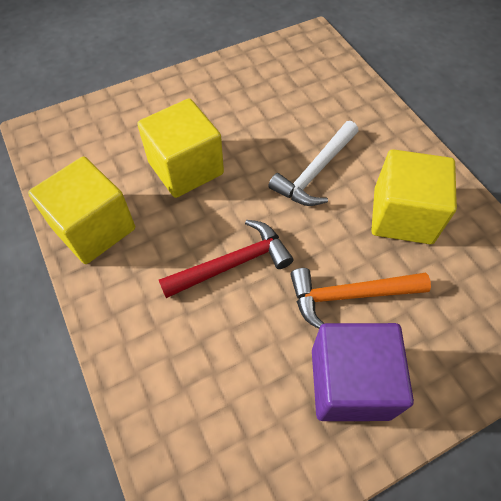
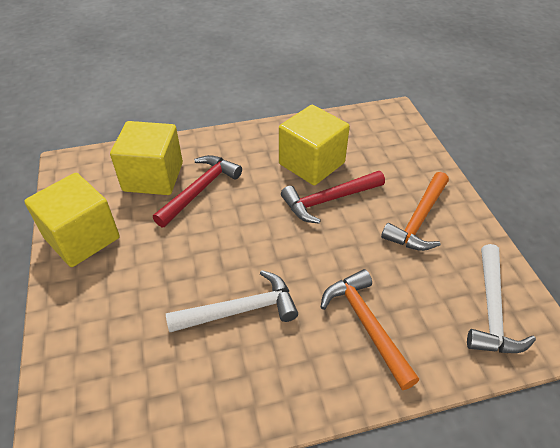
orange hammer: 1 -> 2
purple cube: 1 -> 0
red hammer: 1 -> 2
white hammer: 1 -> 2

